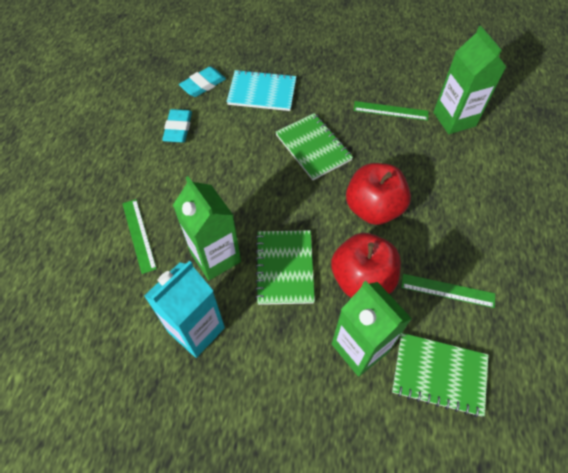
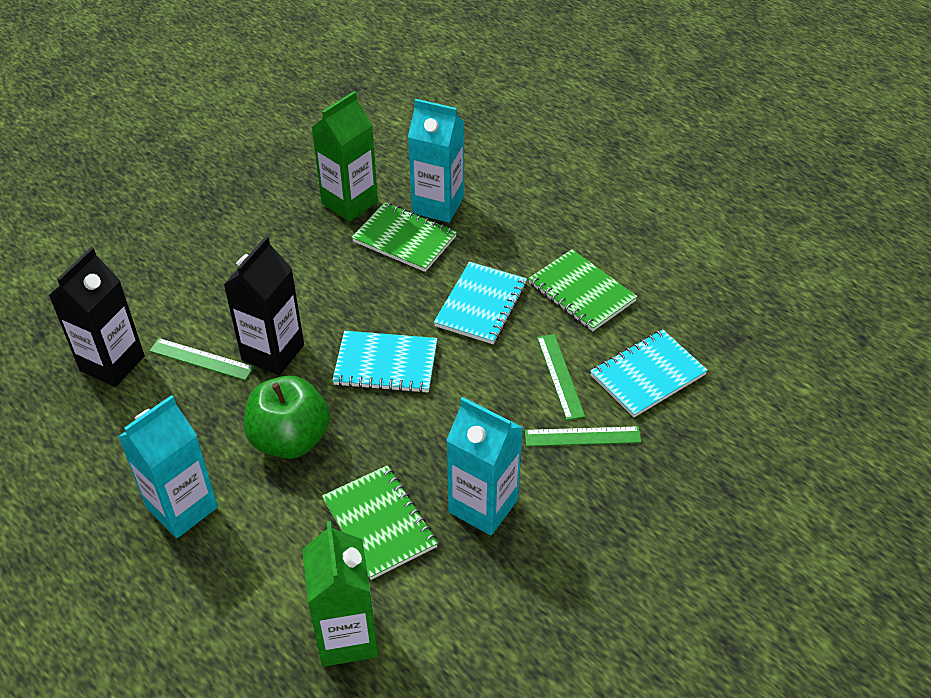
black carton: 0 -> 2
green apple: 0 -> 1
green carton: 3 -> 2
red apple: 2 -> 0
turquoise carton: 1 -> 3
turquoise eraser: 2 -> 0
turquoise notebook: 1 -> 3

